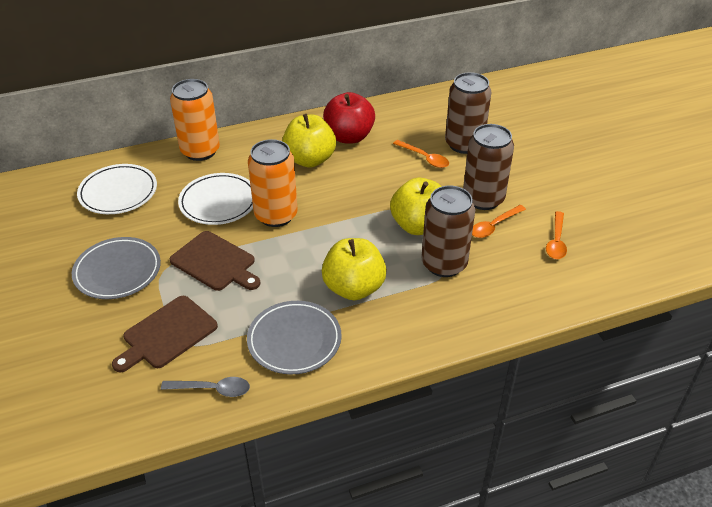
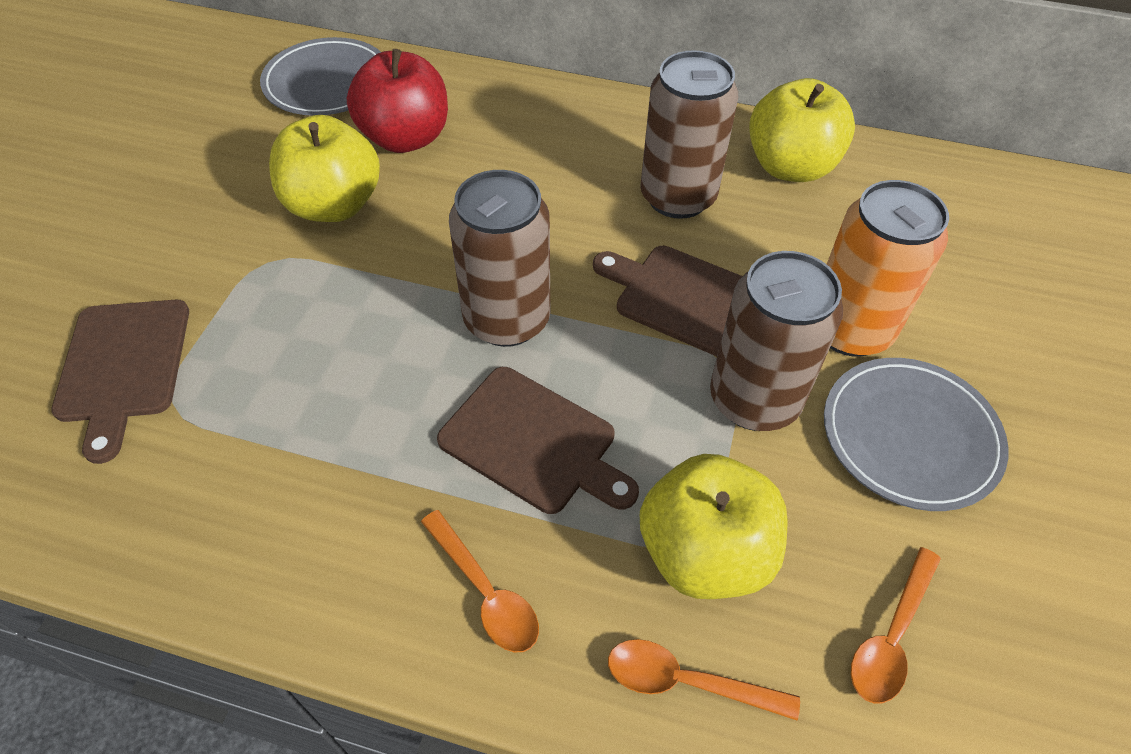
brown cutting board: 2 -> 3
grey spoon: 1 -> 0
orange can: 2 -> 1
white plate: 2 -> 0

